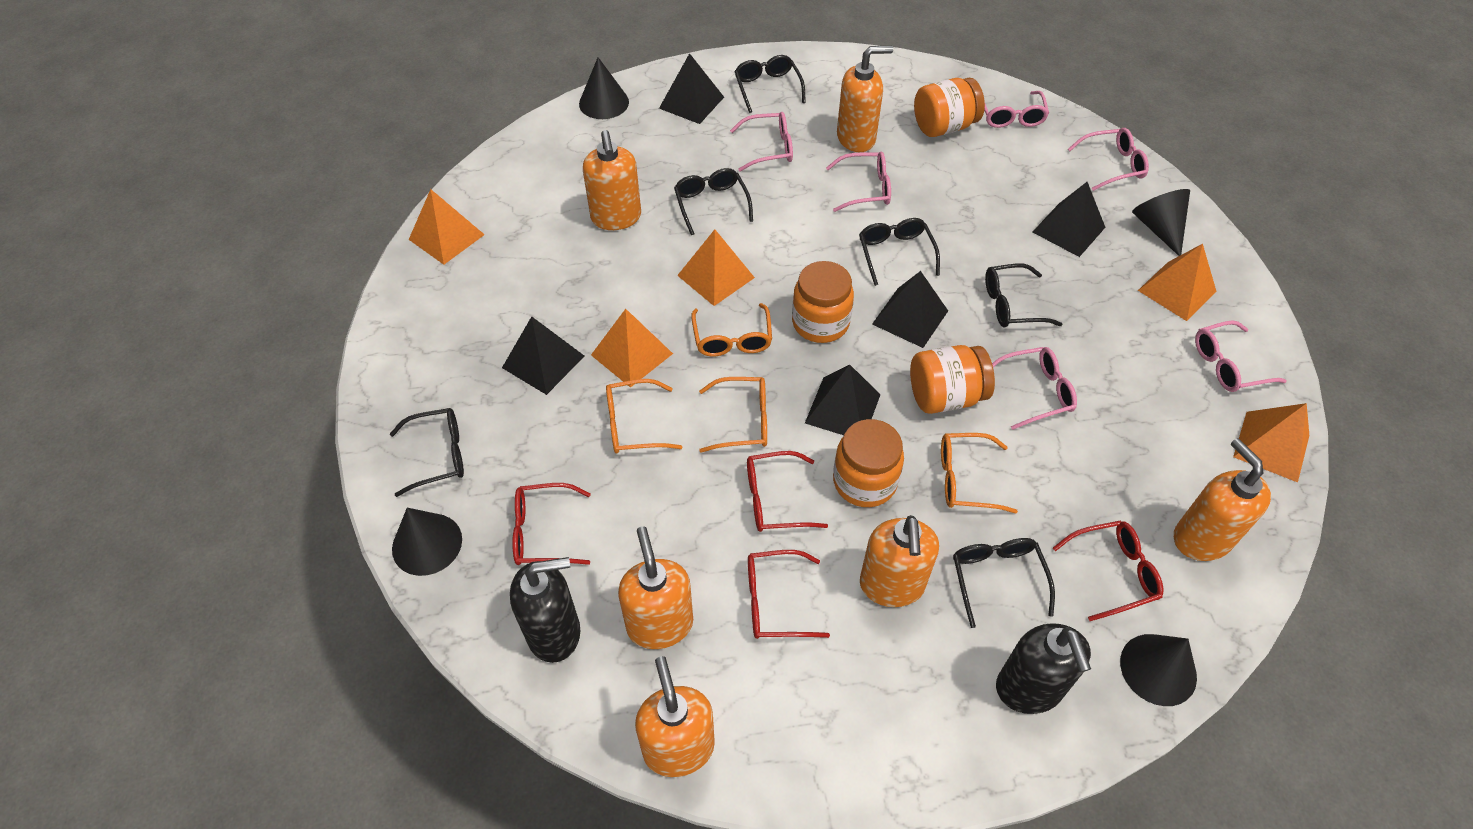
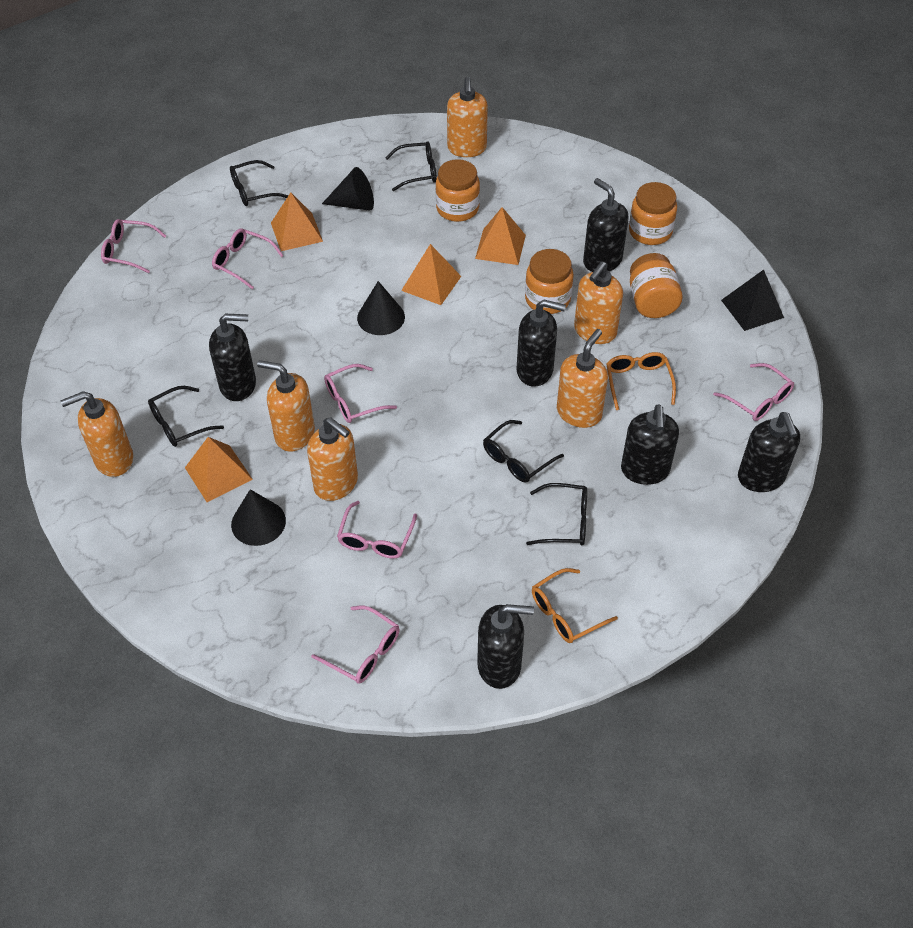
black cone: 4 -> 3
black glasses: 6 -> 5
black pyramid: 5 -> 1
black soap dispenser: 2 -> 6
orange glasses: 4 -> 2
orange pyramid: 5 -> 4
red glasses: 4 -> 0

